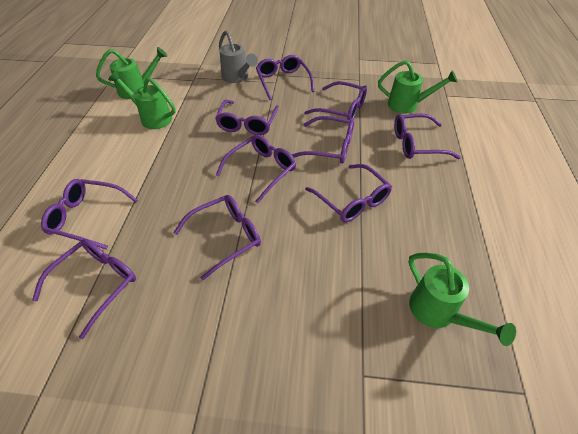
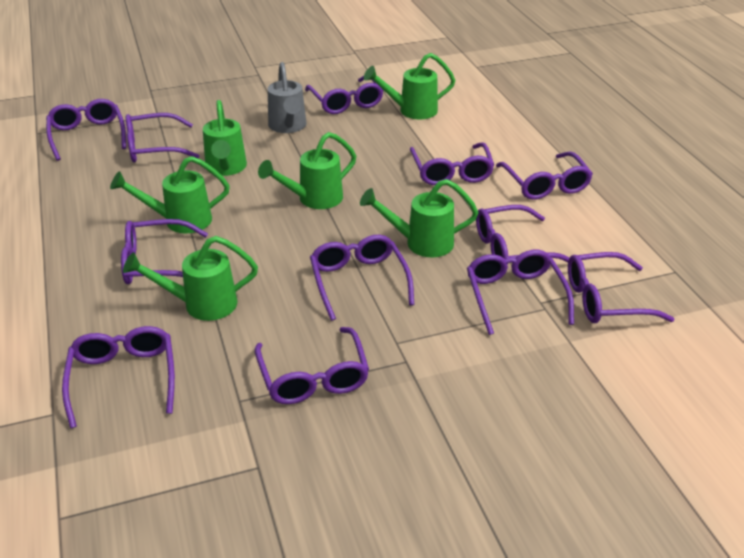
green watering can: 4 -> 6
purple glasses: 10 -> 12

